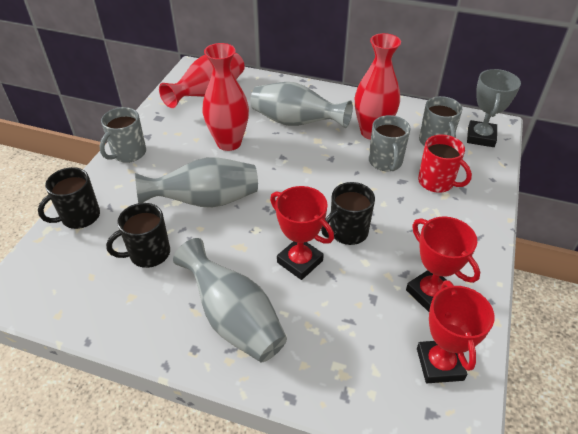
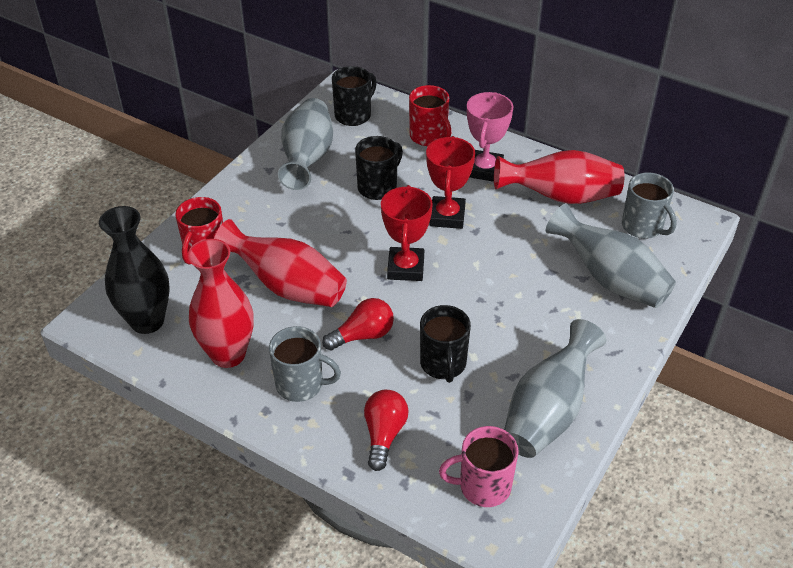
black vase: 0 -> 1
grey mug: 3 -> 2
grey trophy: 1 -> 0
pink mug: 0 -> 1
pink trophy: 0 -> 1
red light bulb: 0 -> 2
red mug: 1 -> 2
red trophy: 3 -> 2

